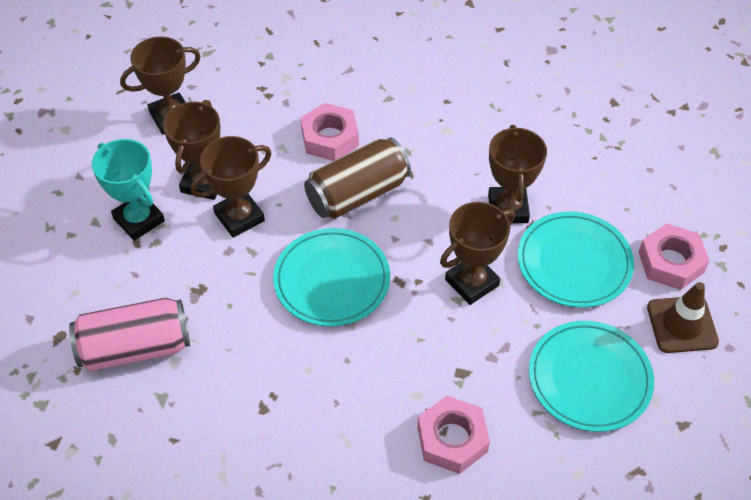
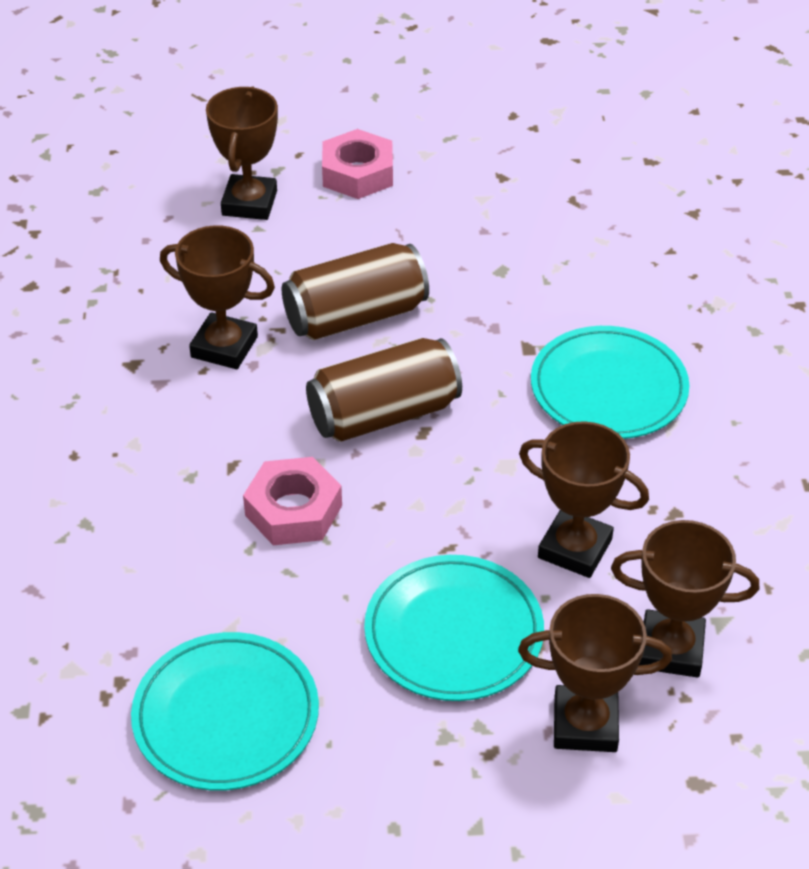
brown can: 1 -> 2
brown traffic cone: 1 -> 0
pink can: 1 -> 0
pink nut: 3 -> 2
turquoise trophy: 1 -> 0

